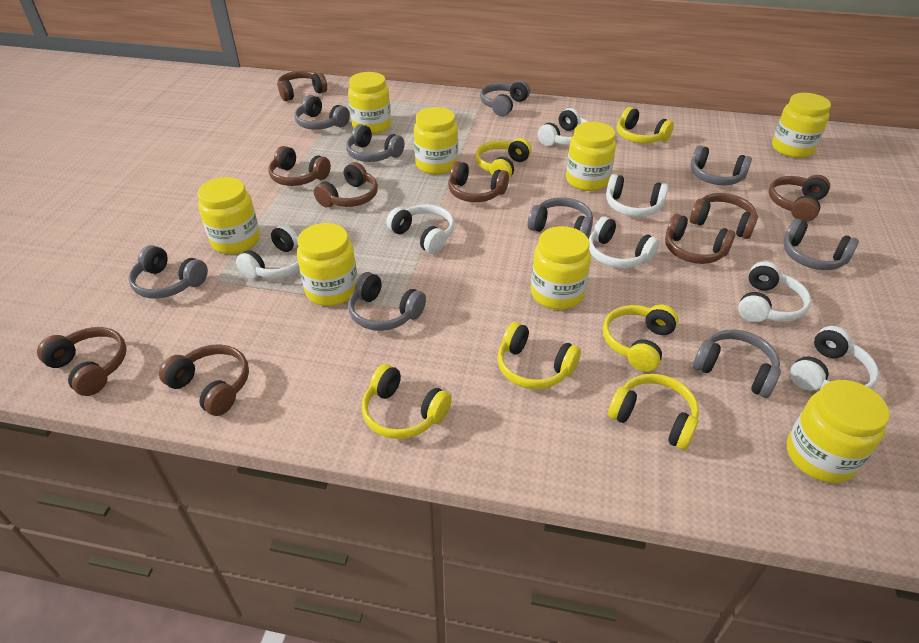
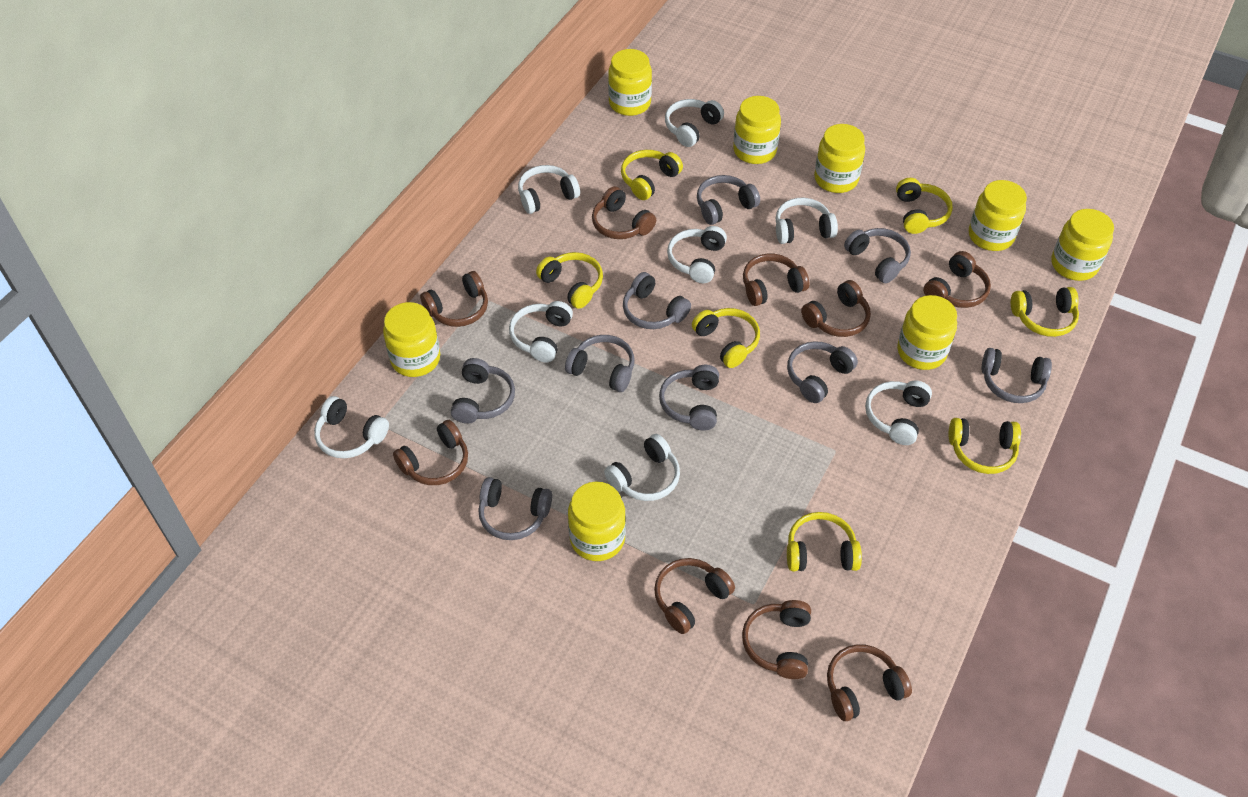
white headphones: 7 -> 8
yellow headphones: 6 -> 7

